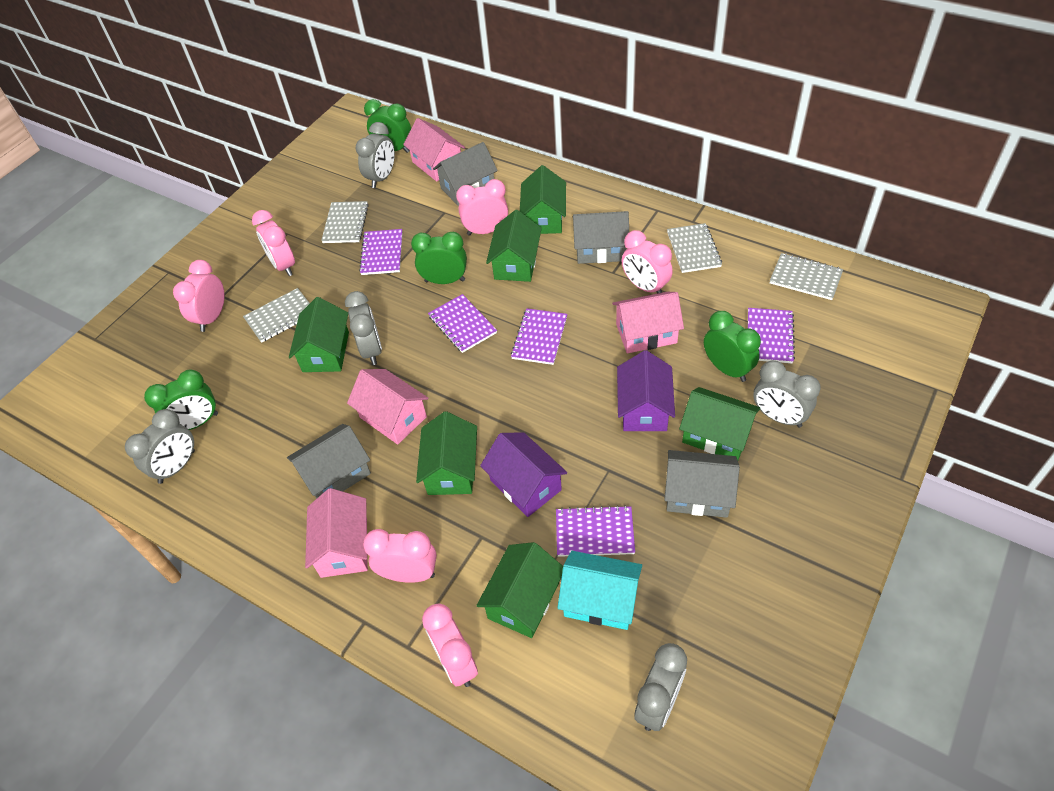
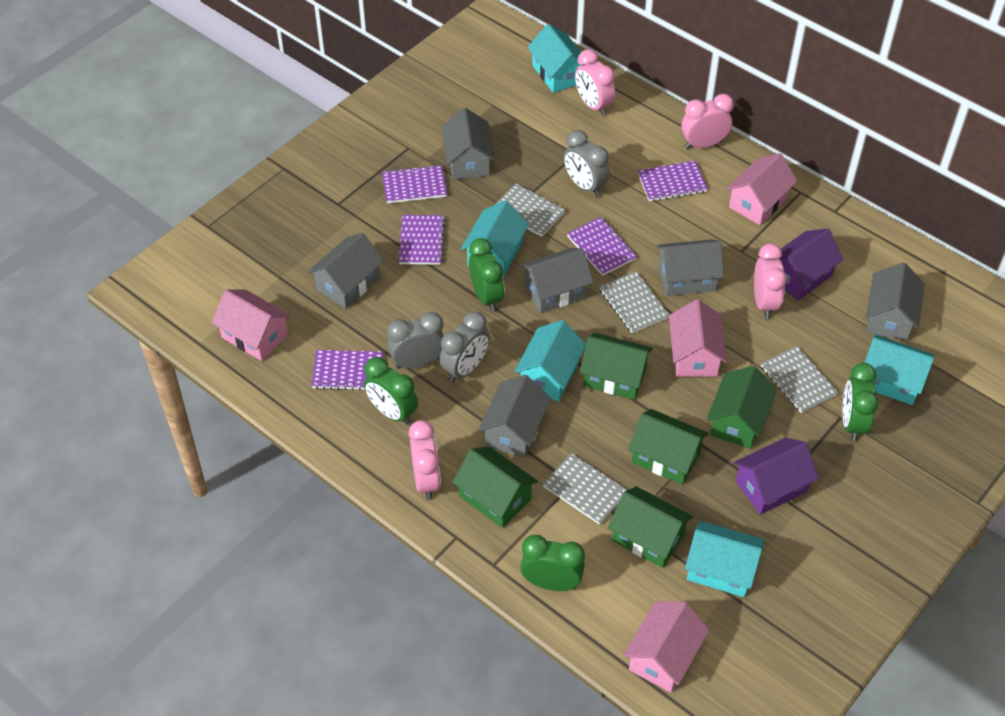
green house: 6 -> 5
grey clock: 5 -> 3
grey house: 4 -> 6
pink clock: 6 -> 4
turquoise house: 1 -> 5

